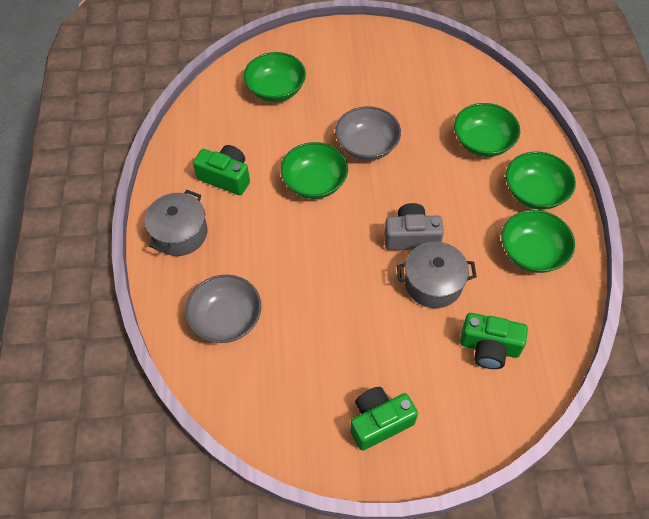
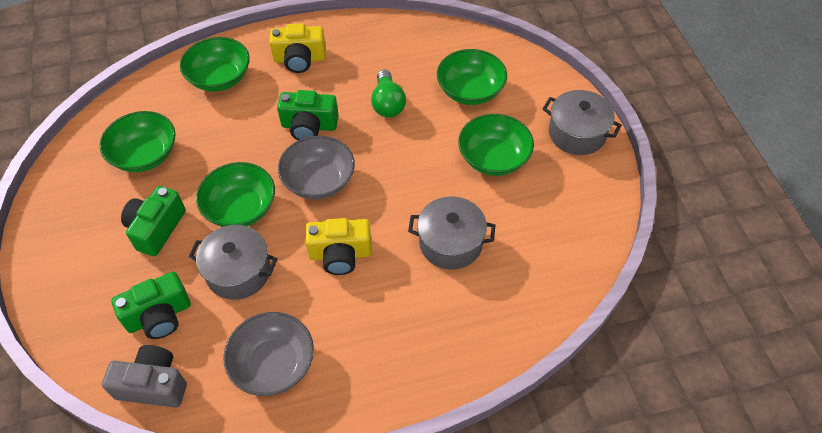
green light bulb: 0 -> 1
grey pot: 2 -> 3
yellow camera: 0 -> 2

